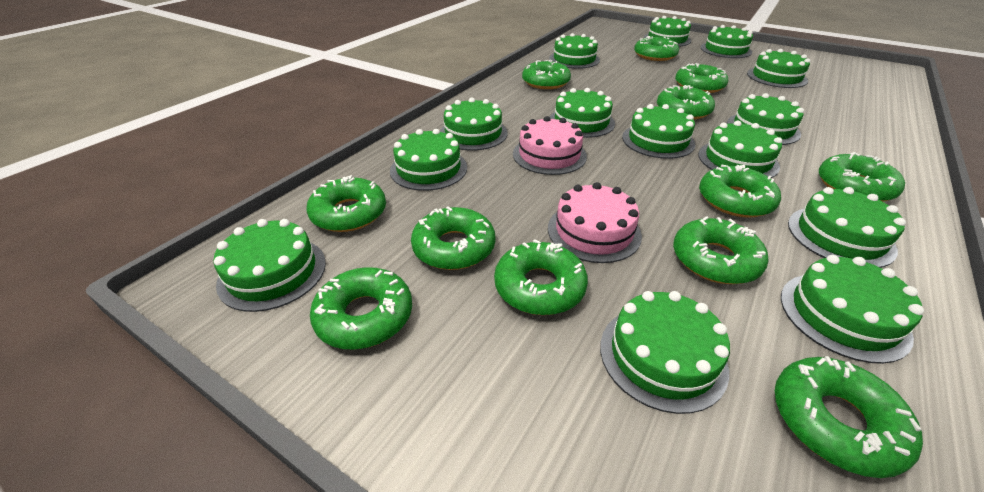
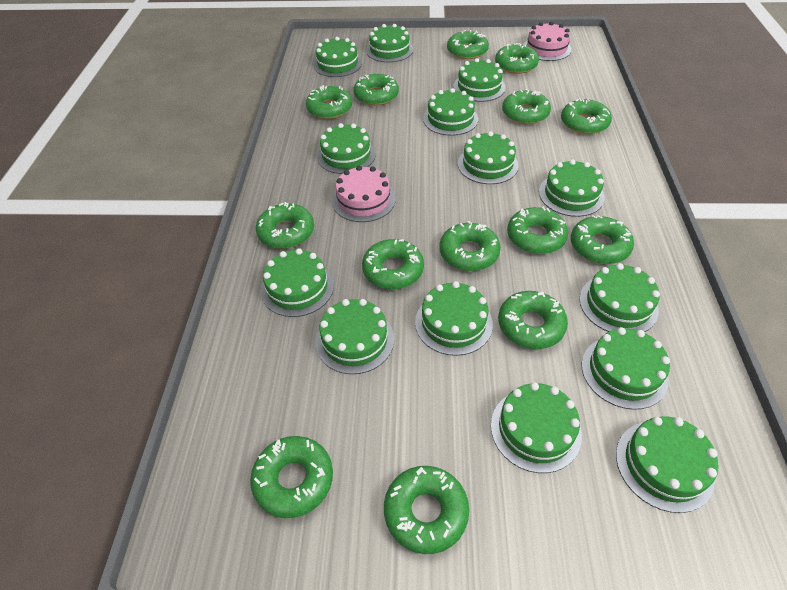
green donut: 12 -> 14

